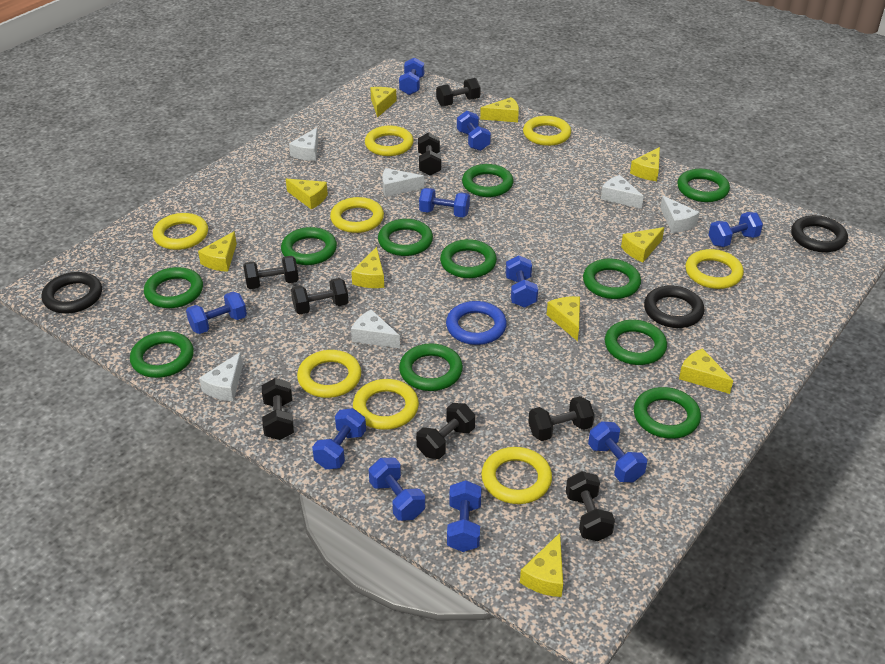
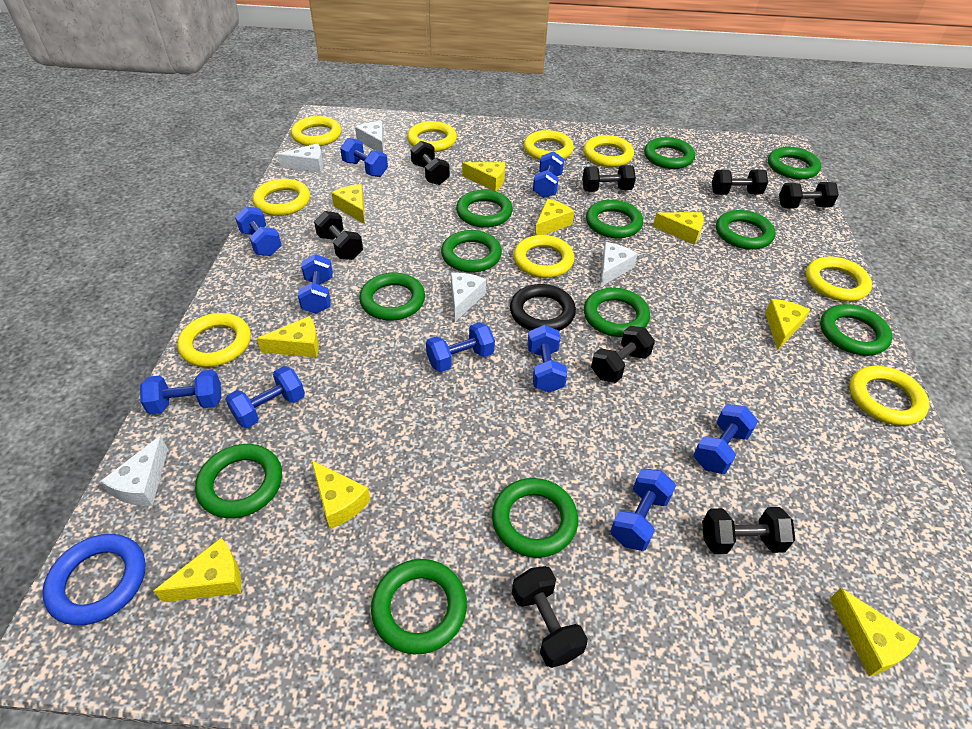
black ring: 3 -> 1
green ring: 11 -> 12
white cheese: 6 -> 5
yellow cheese: 10 -> 9
yellow ring: 8 -> 9

